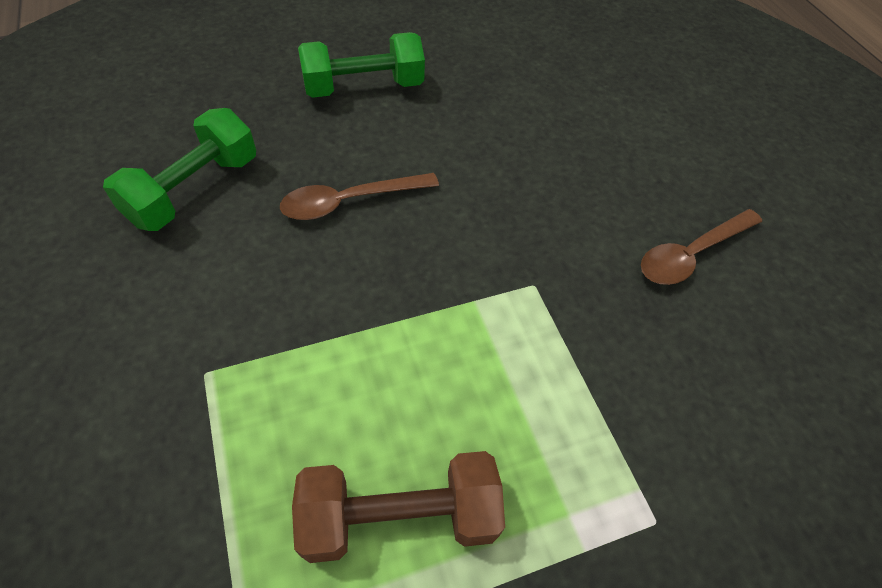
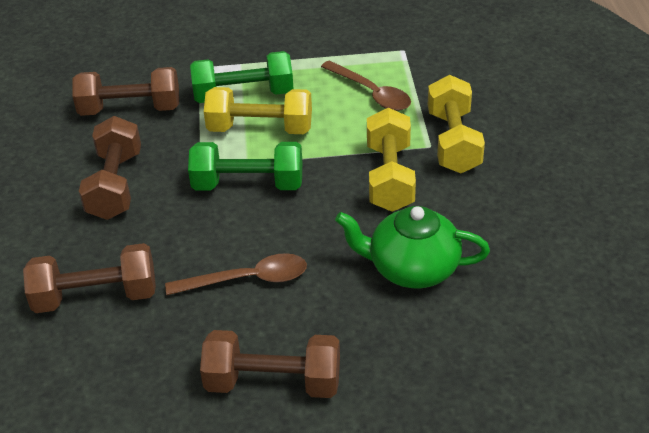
brown dumbbell: 1 -> 4
green teapot: 0 -> 1
yellow dumbbell: 0 -> 3

